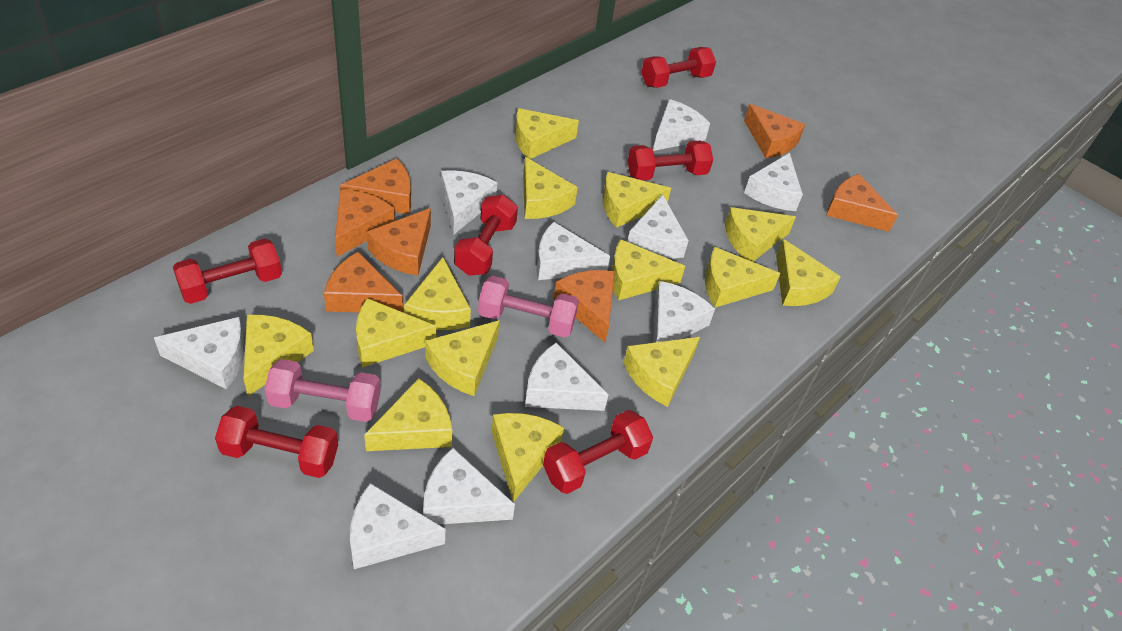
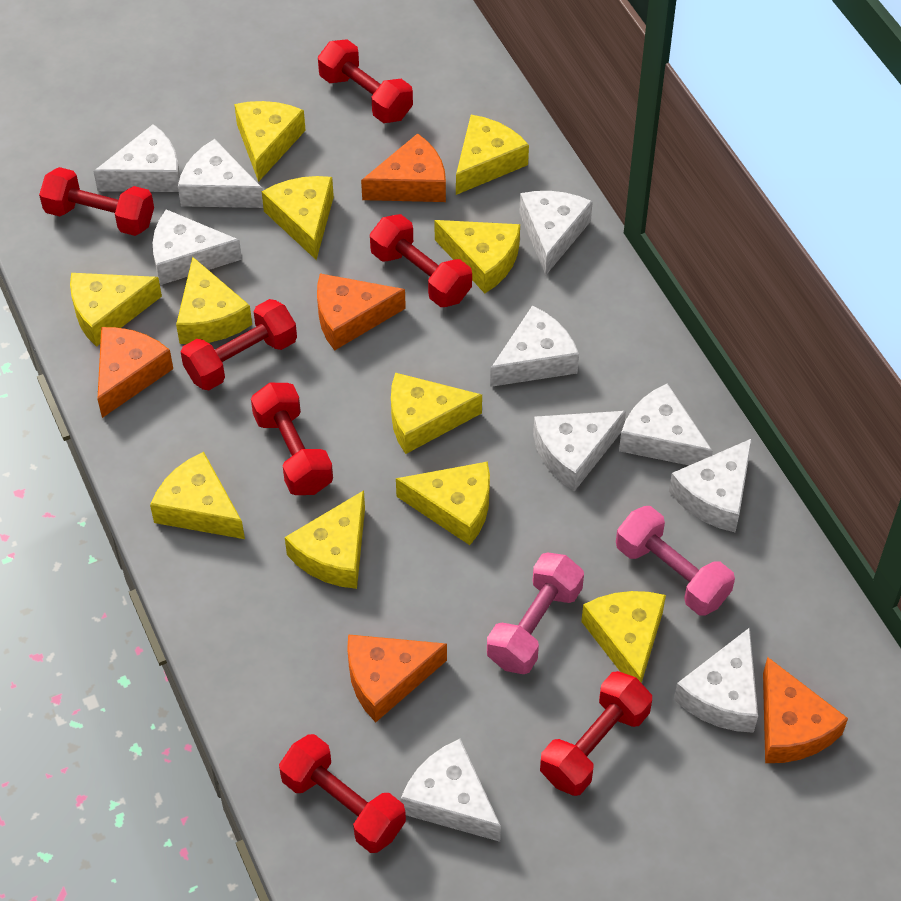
orange cheese: 7 -> 5
red dumbbell: 6 -> 7
yellow cheese: 14 -> 11

